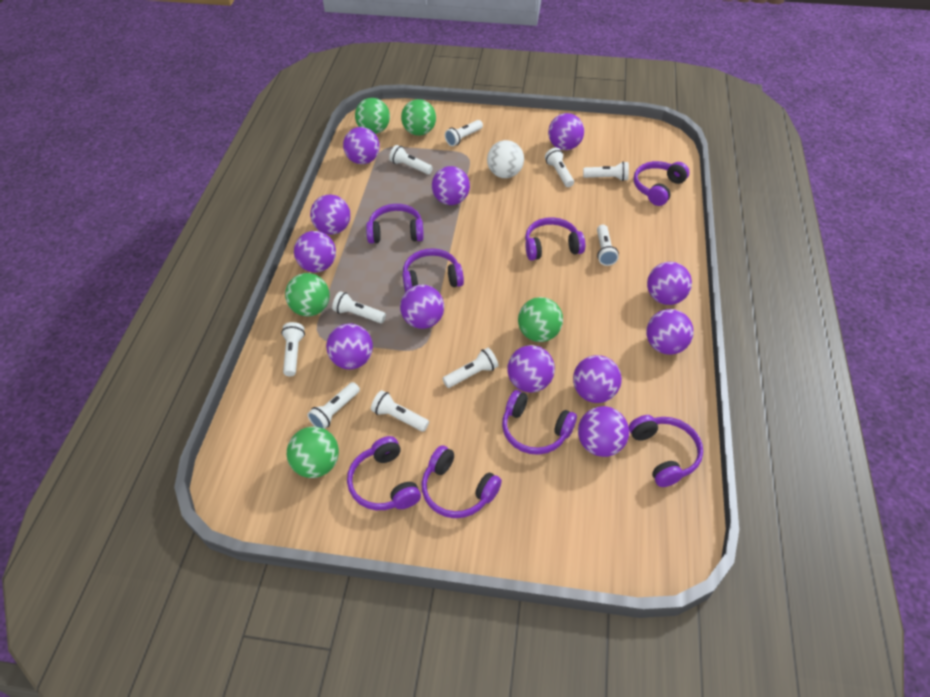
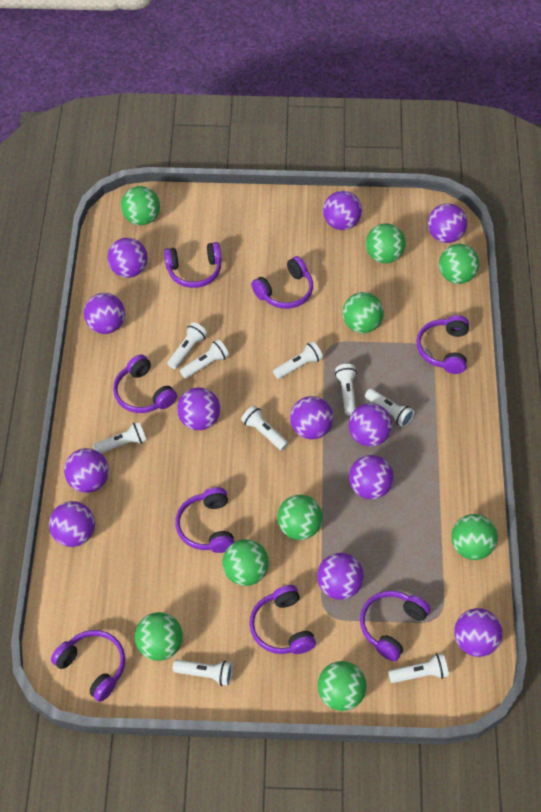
green ball: 5 -> 9
white ball: 1 -> 0
white flashlight: 10 -> 9

